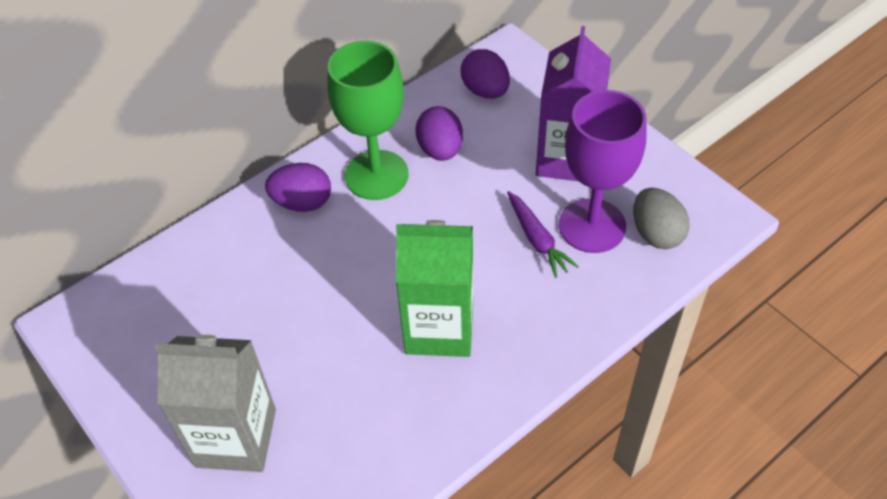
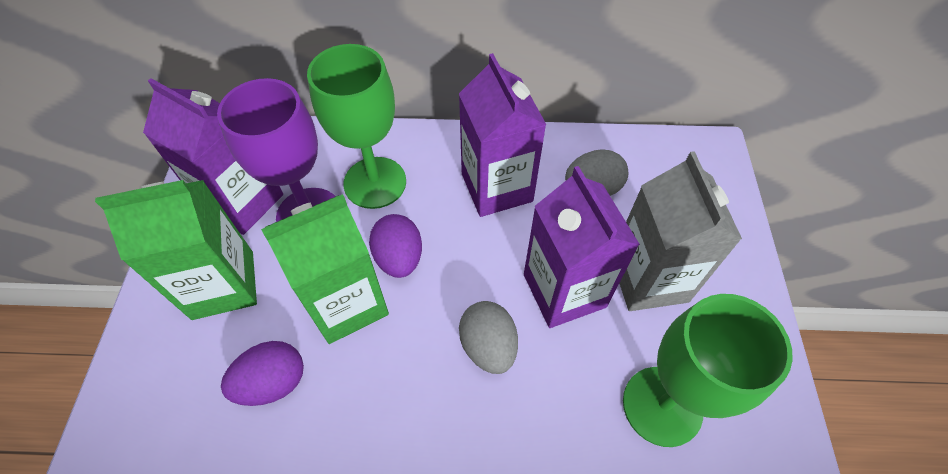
green carton: 1 -> 2
green goblet: 1 -> 2
grey egg: 1 -> 2
purple carrot: 1 -> 0
purple carton: 1 -> 3
purple egg: 3 -> 2

